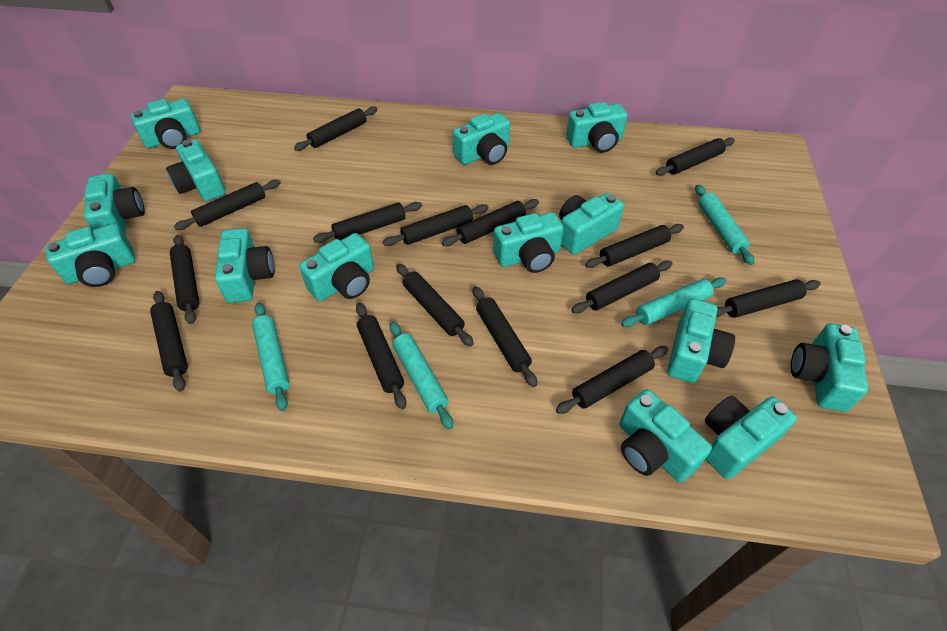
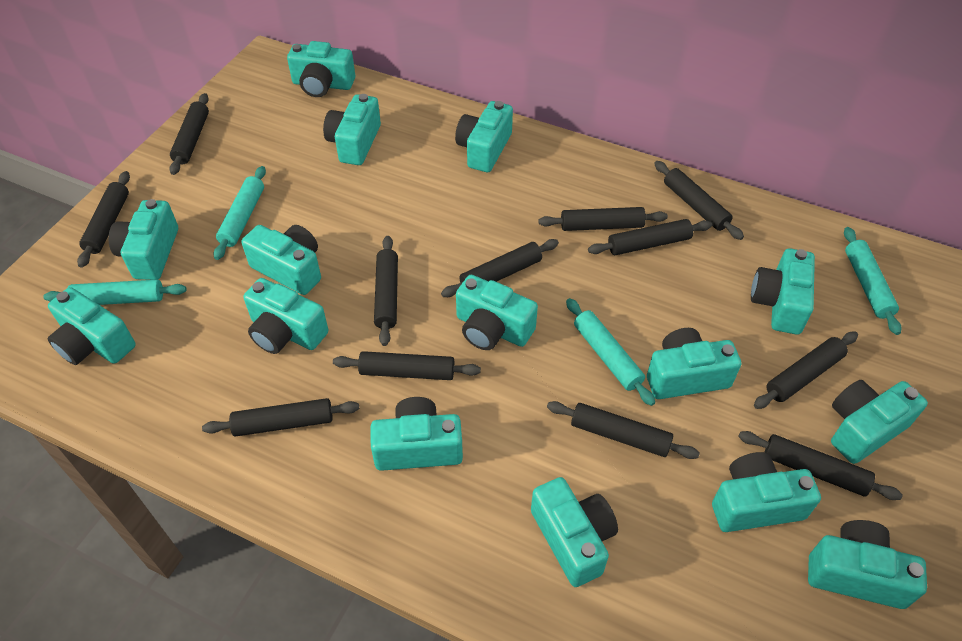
black rolling pin: 15 -> 12
turquoise camera: 14 -> 15

